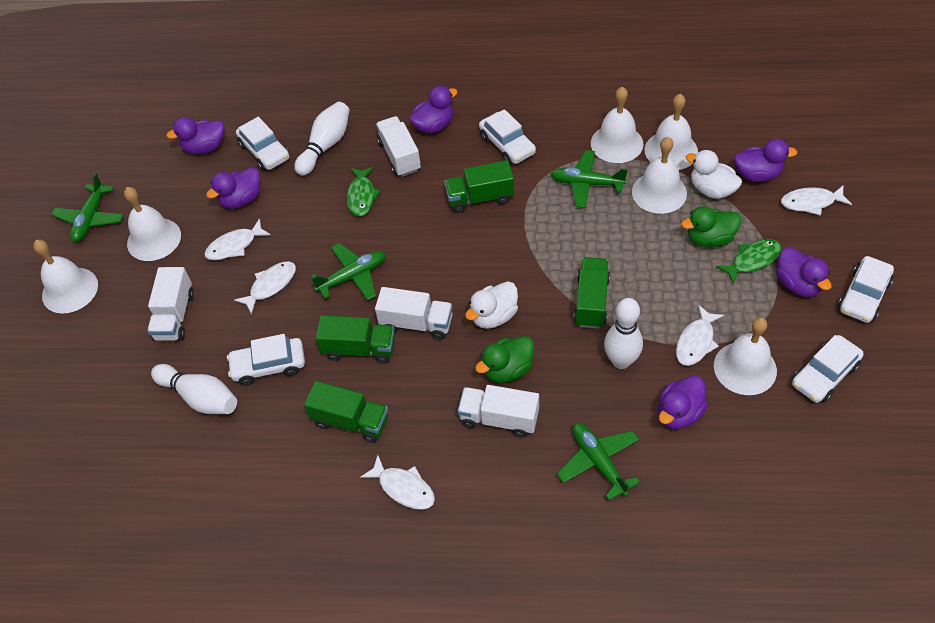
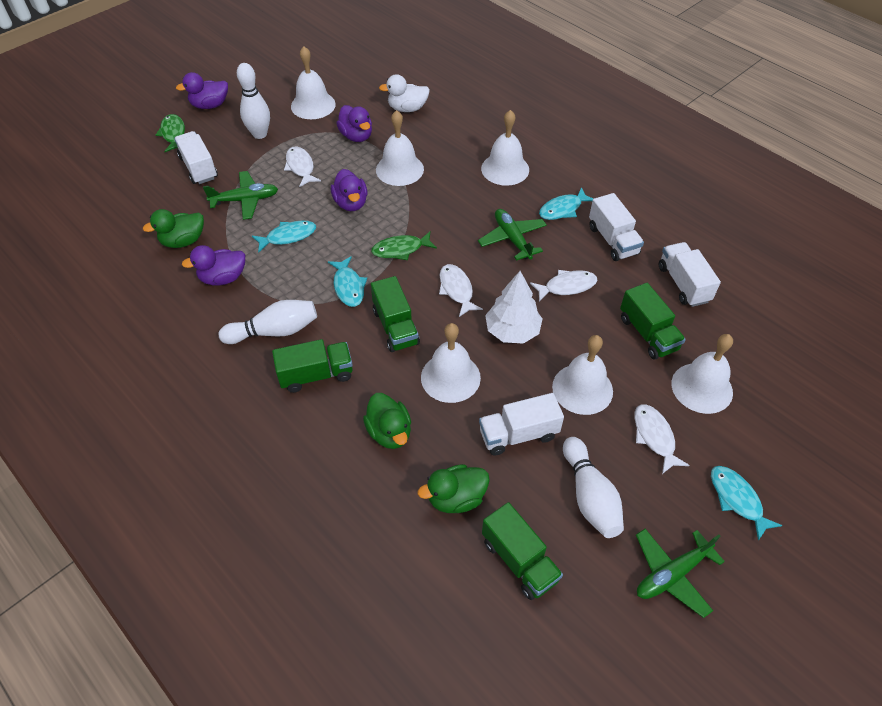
green duck: 2 -> 3
green plane: 4 -> 3
purple duck: 6 -> 4
turquoise fish: 0 -> 4
white car: 5 -> 0
white duck: 2 -> 1
white fish: 5 -> 4
white tree: 0 -> 1

